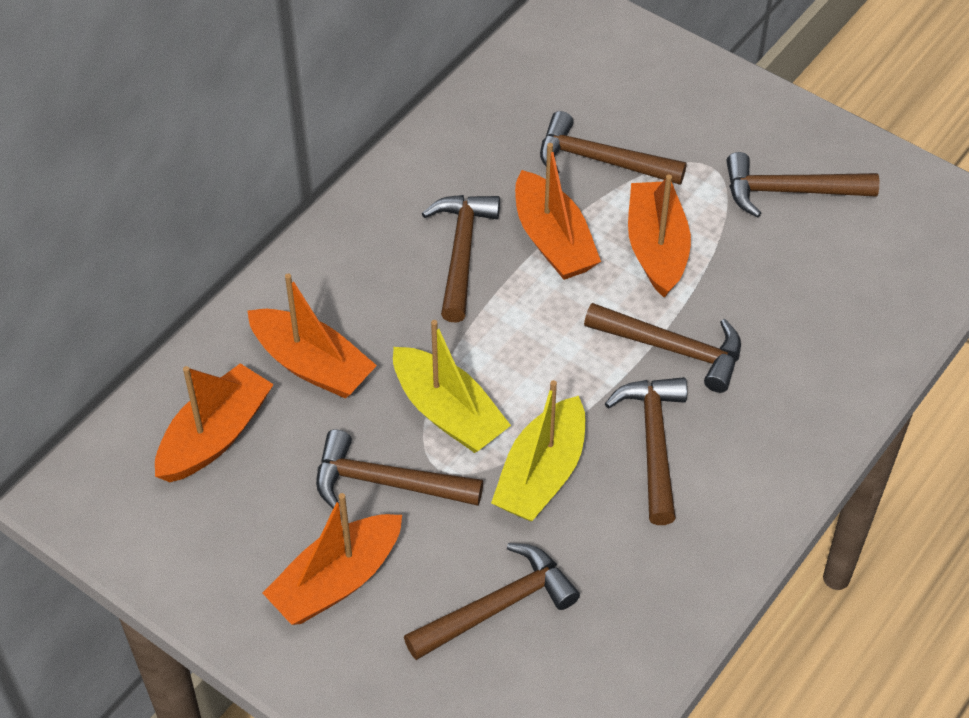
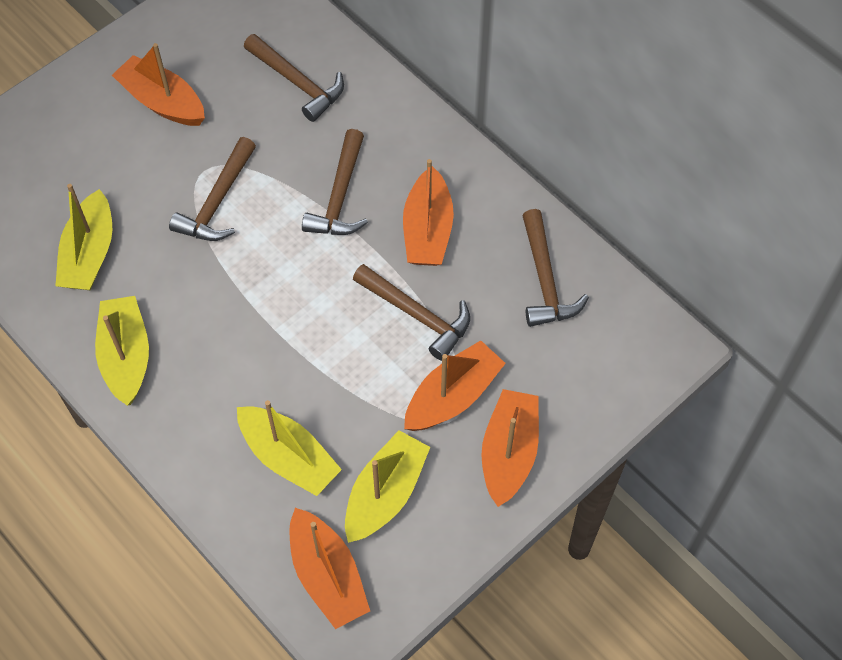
brown hammer: 7 -> 5
yellow boat: 2 -> 4

